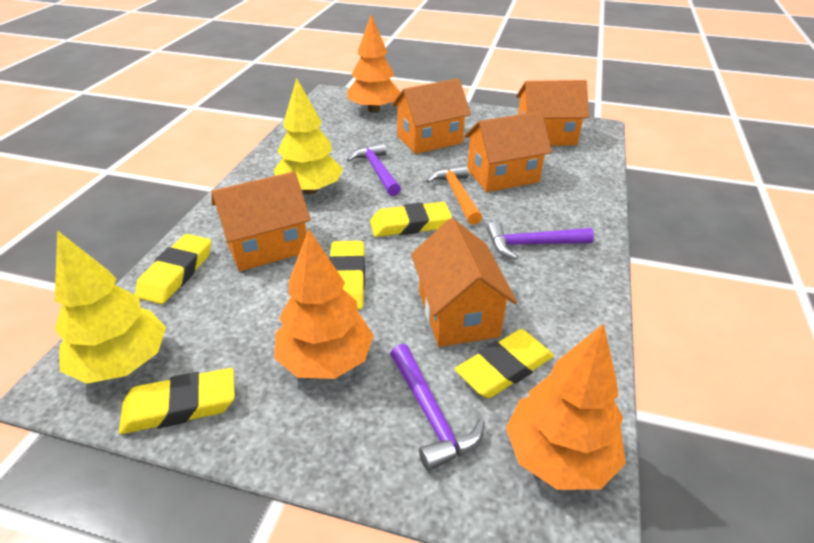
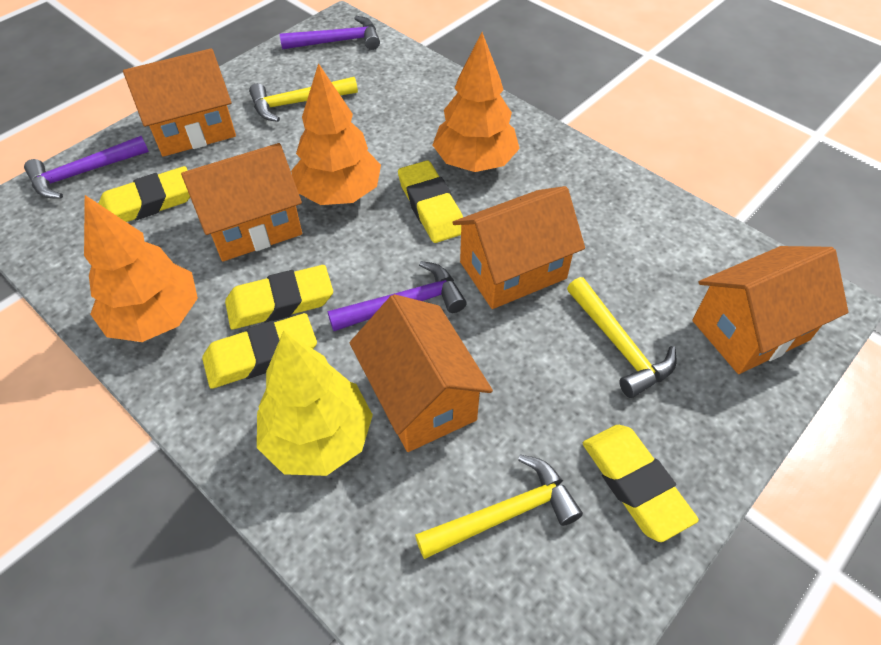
orange hammer: 1 -> 0
yellow hammer: 0 -> 3
yellow tree: 2 -> 1

